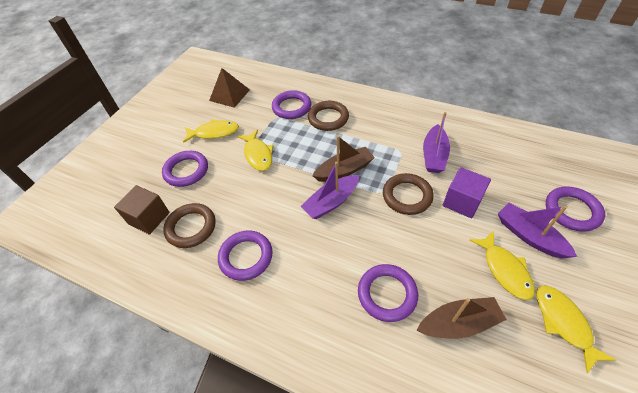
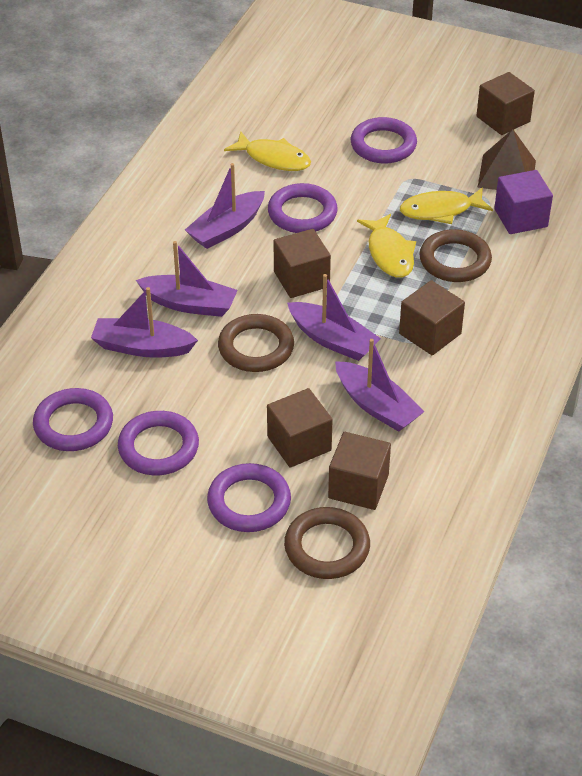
brown boat: 2 -> 0
brown cube: 1 -> 5
purple boat: 3 -> 5
yellow fish: 4 -> 3

